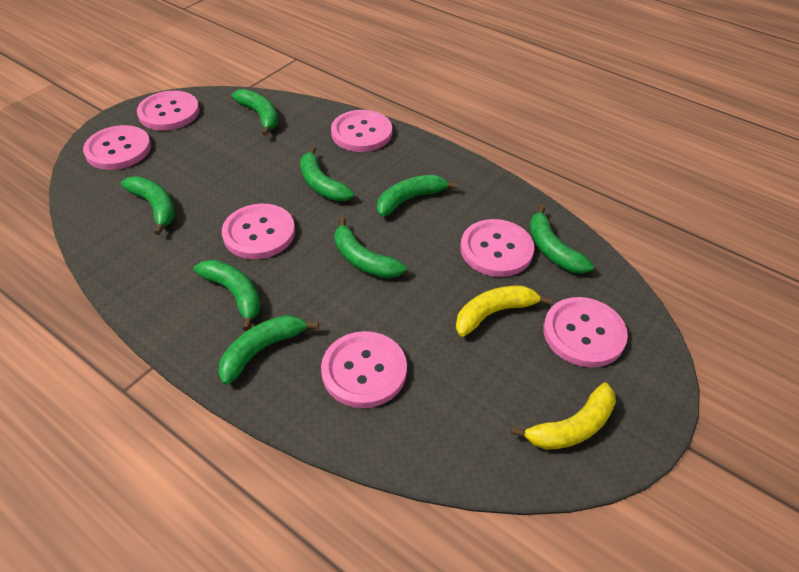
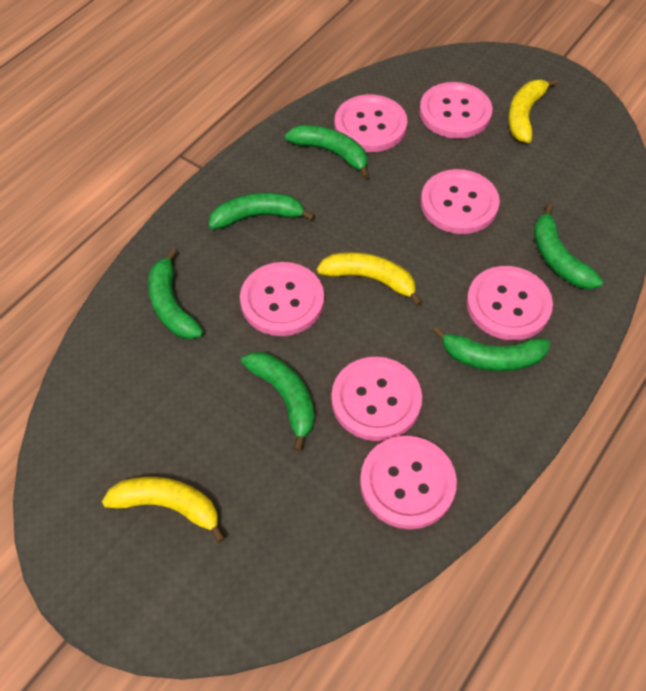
green banana: 8 -> 6
yellow banana: 2 -> 3

